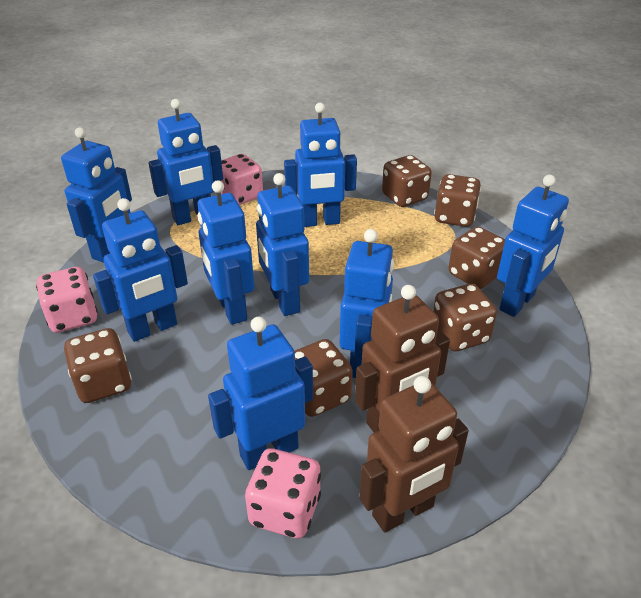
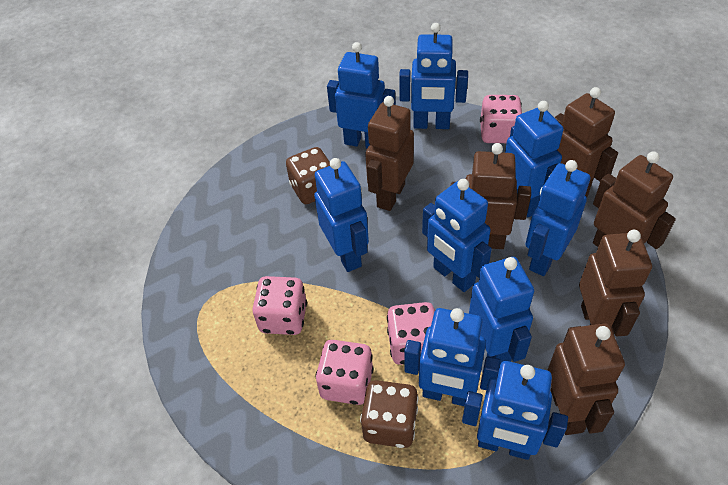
brown dice: 6 -> 2
brown robot: 2 -> 6
pink dice: 3 -> 4

